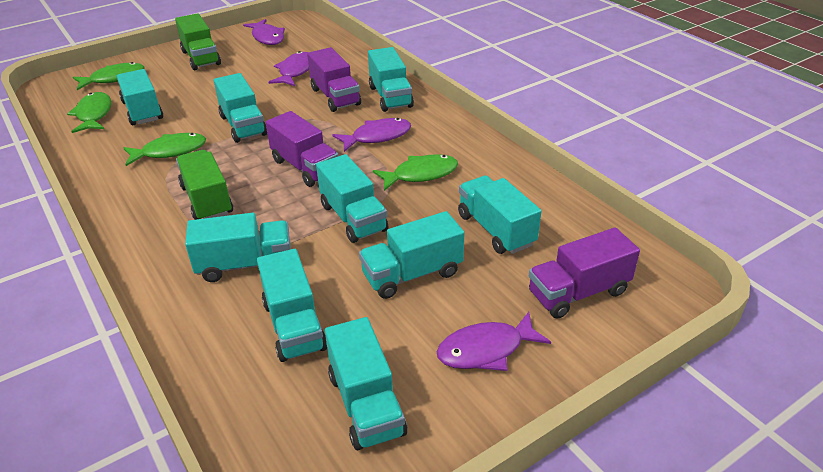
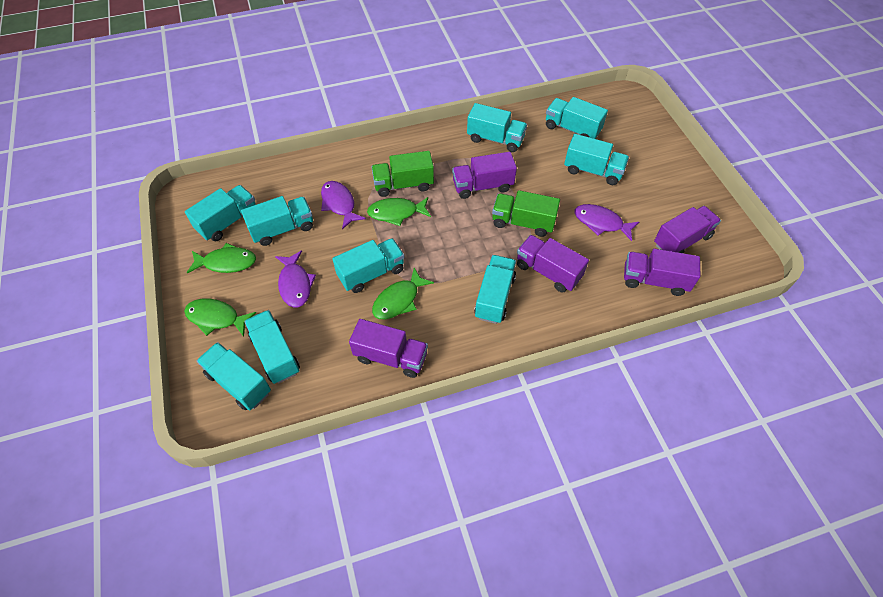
purple fish: 4 -> 3
purple truck: 3 -> 5

